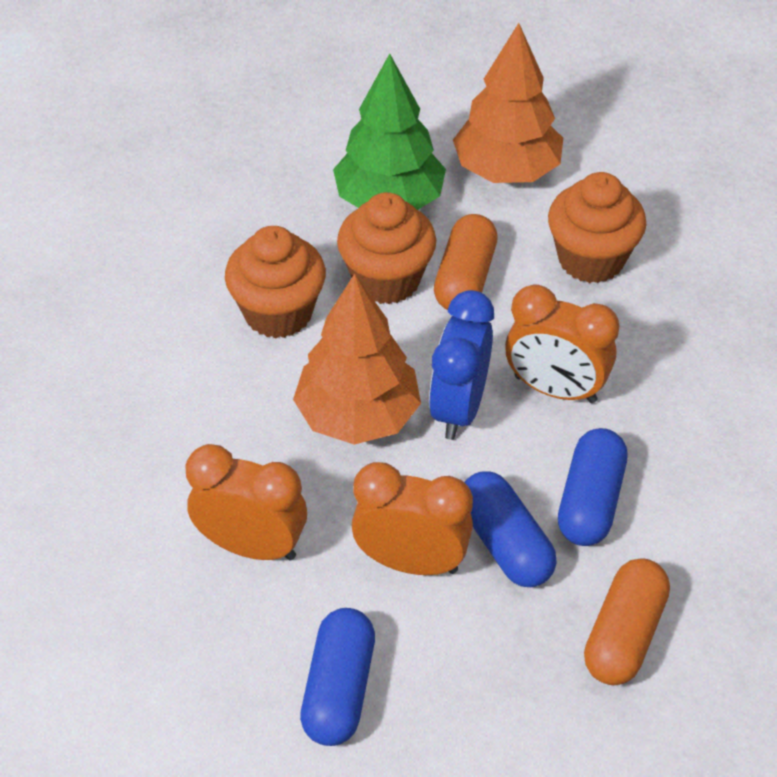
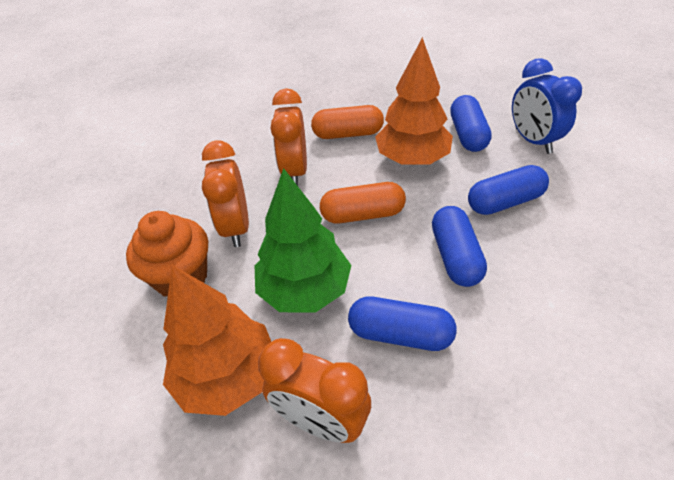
blue capsule: 3 -> 4
orange cupcake: 3 -> 1

